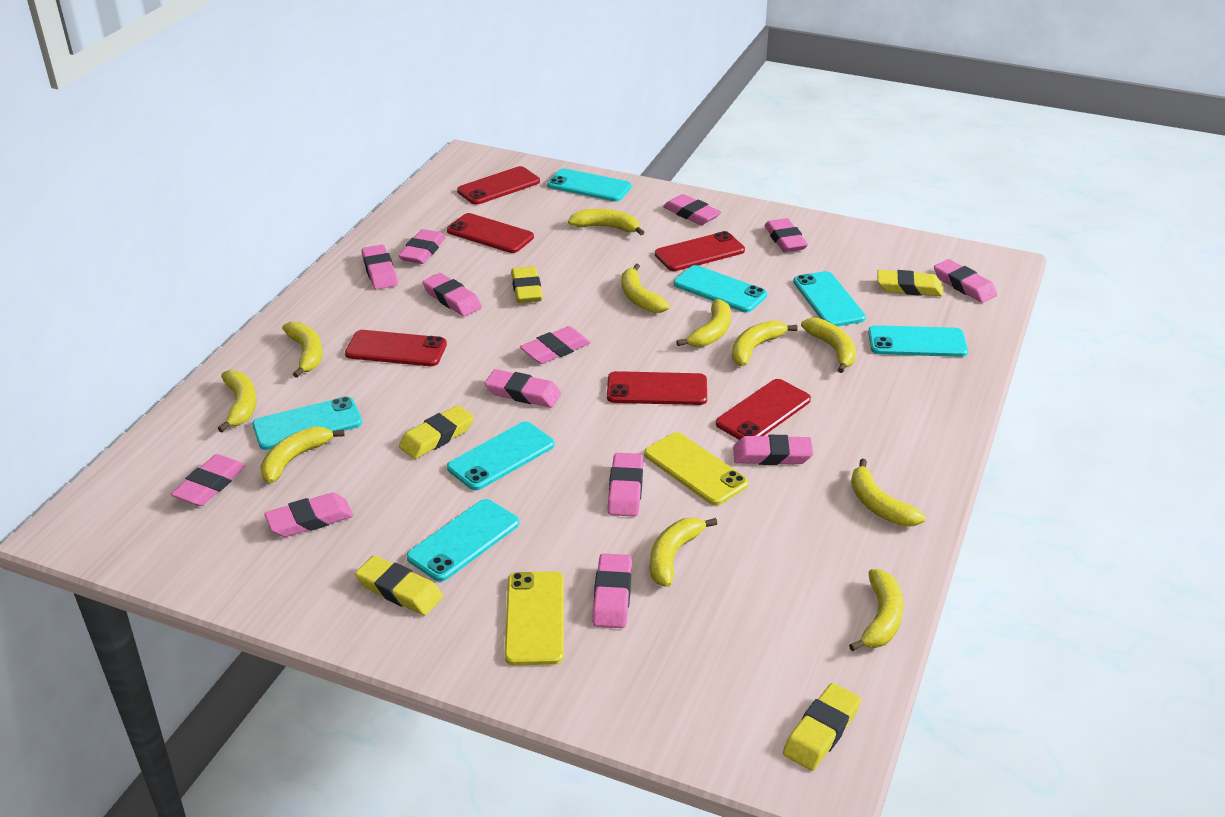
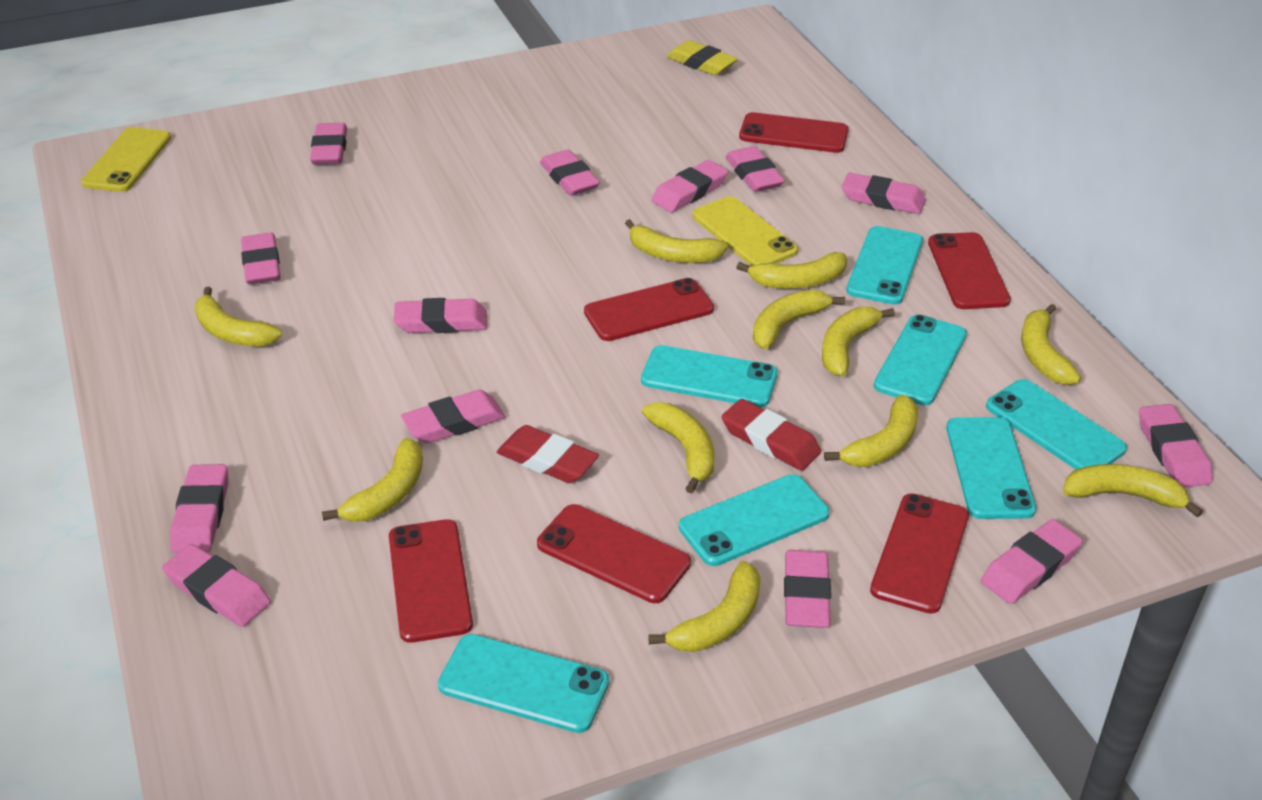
red eraser: 0 -> 2
yellow eraser: 5 -> 1

